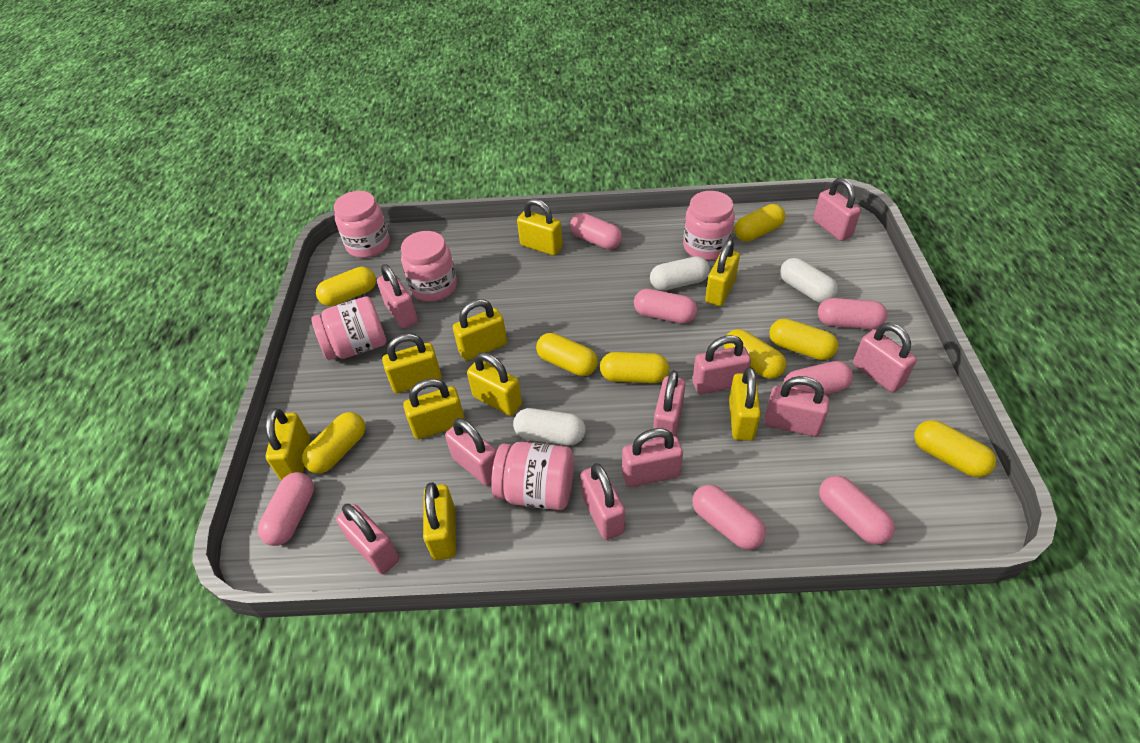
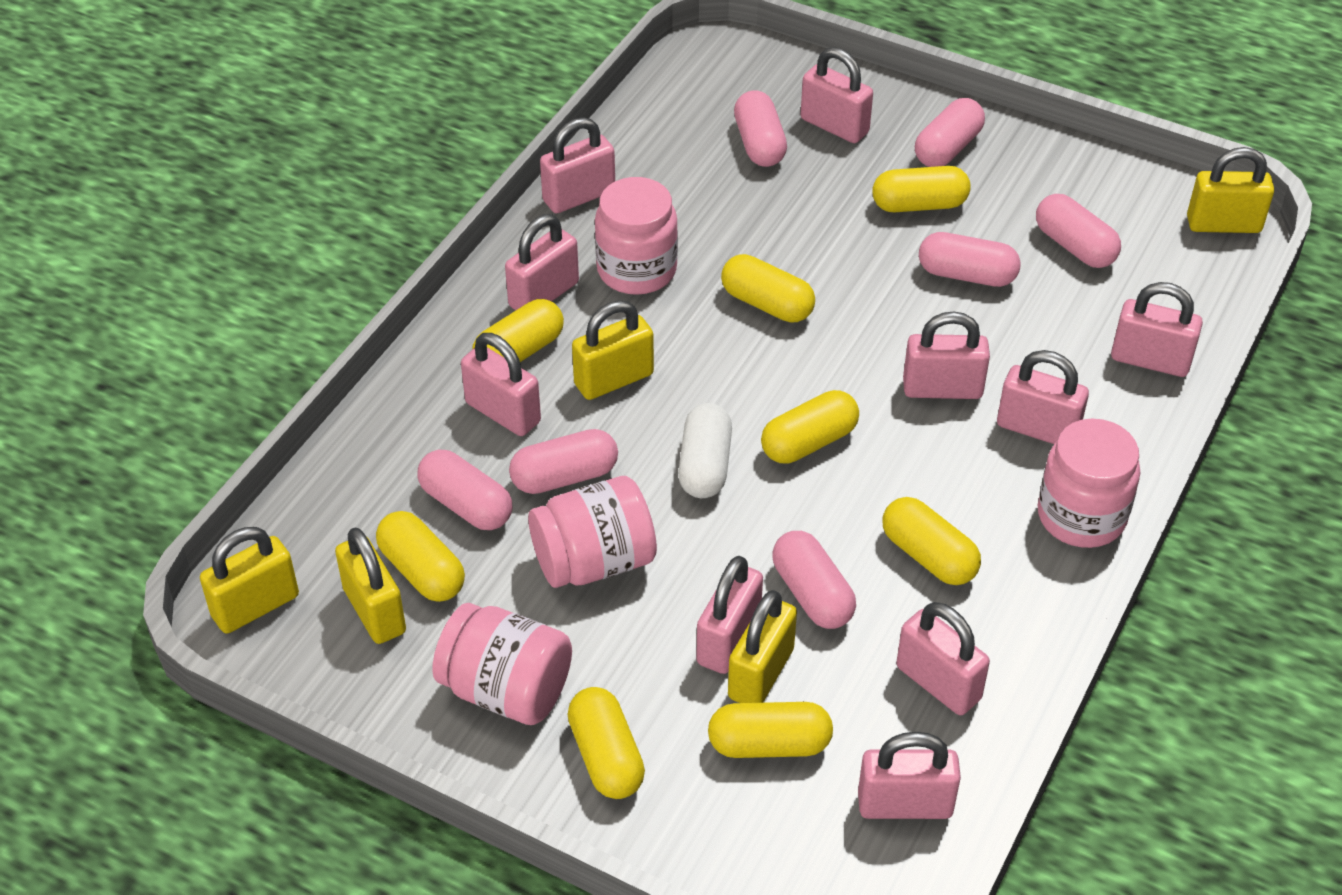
pink jar: 5 -> 4
white capsule: 3 -> 1
yellow padlock: 9 -> 5

